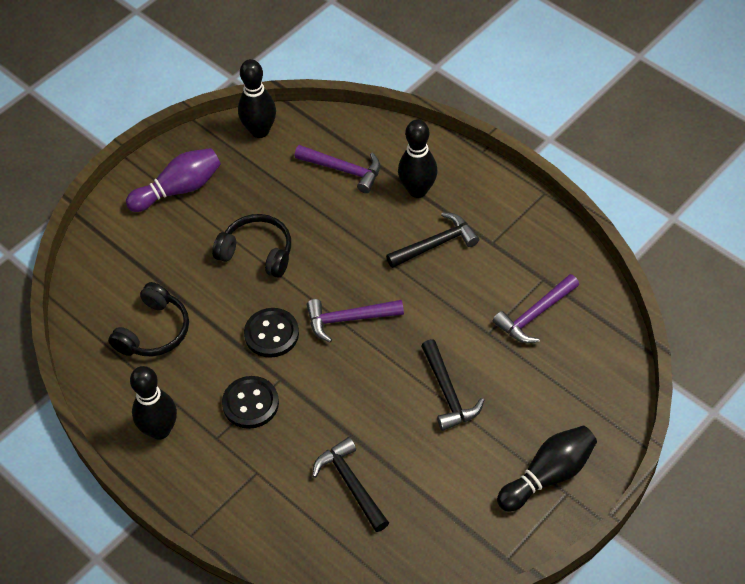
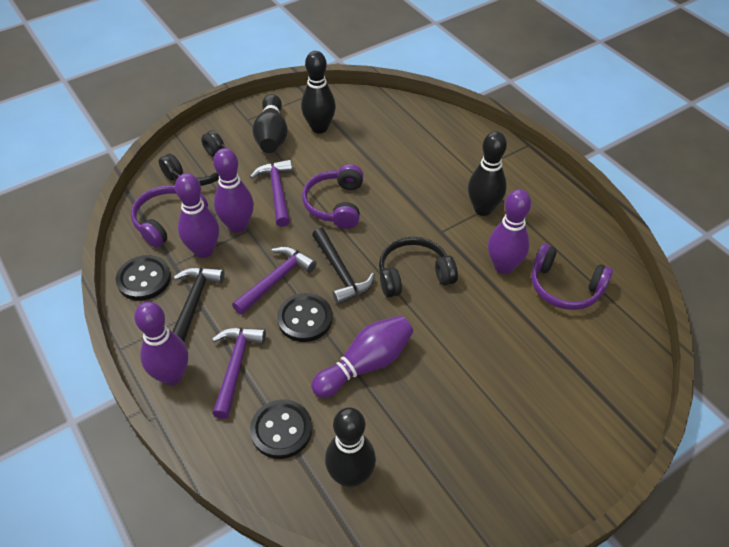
black button: 2 -> 3
black hammer: 3 -> 2
purple bowling pin: 1 -> 5
purple headphones: 0 -> 3

